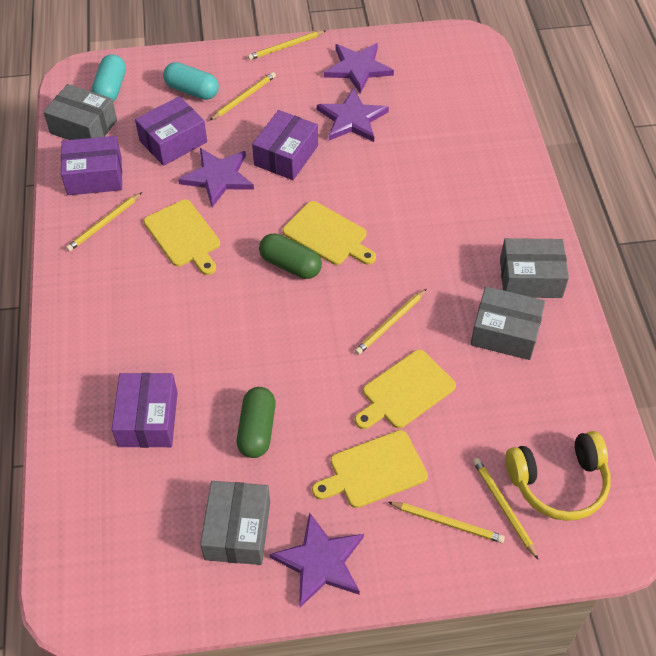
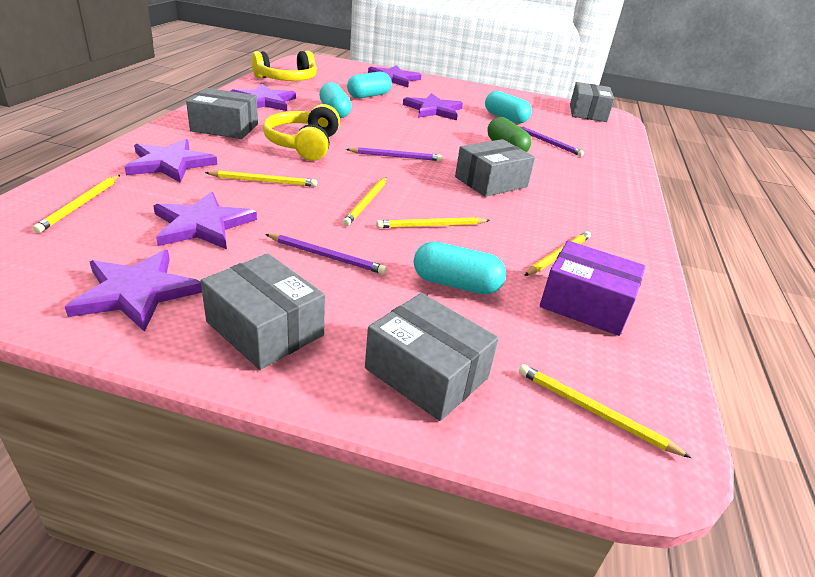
green capsule: 2 -> 1
grey box: 4 -> 5
purple box: 4 -> 1
purple pencil: 0 -> 3
purple star: 4 -> 6
turquoise capsule: 2 -> 4
yellow cutting board: 4 -> 0
yellow headphones: 1 -> 2

